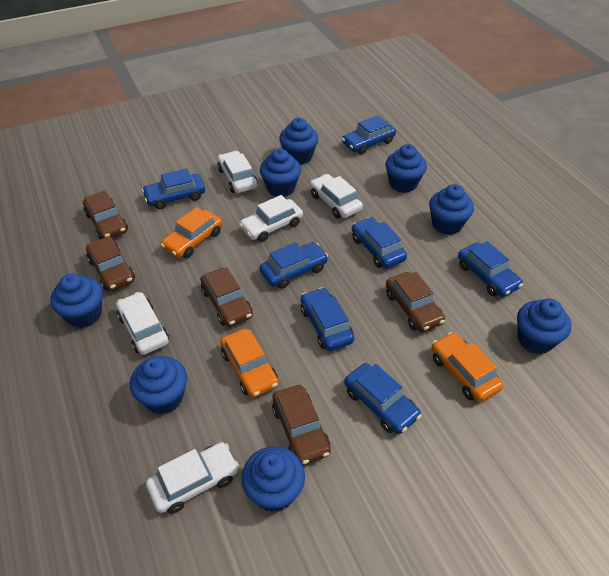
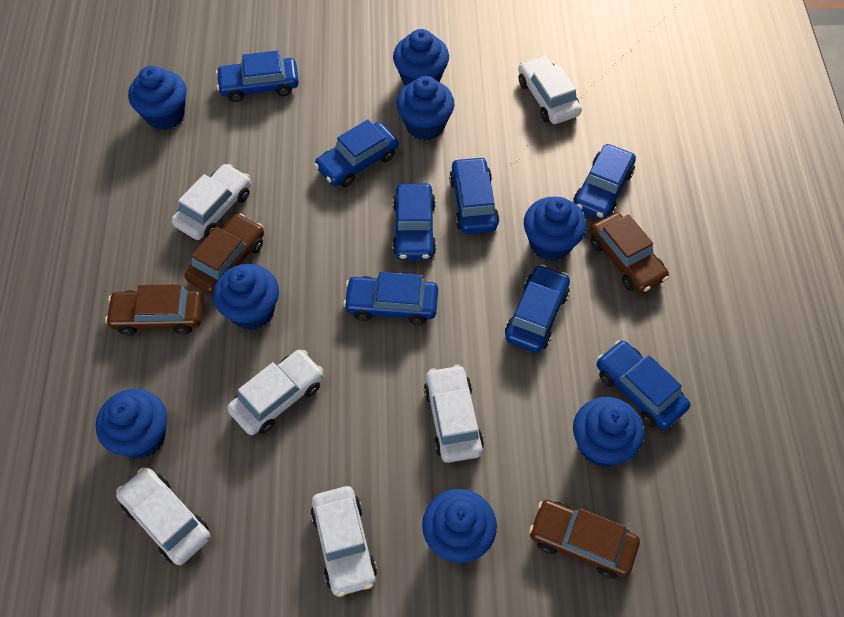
blue car: 7 -> 8
brown car: 5 -> 4
orange car: 3 -> 0
white car: 5 -> 6

